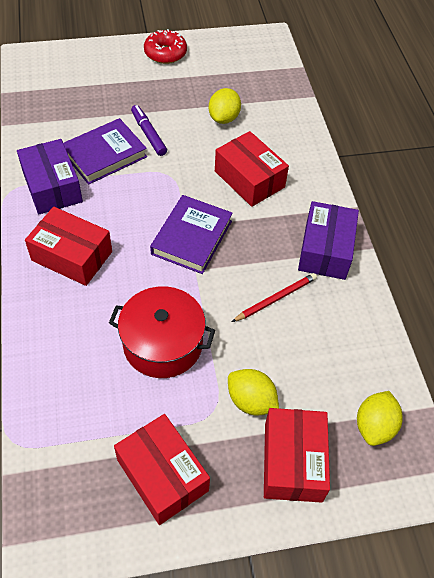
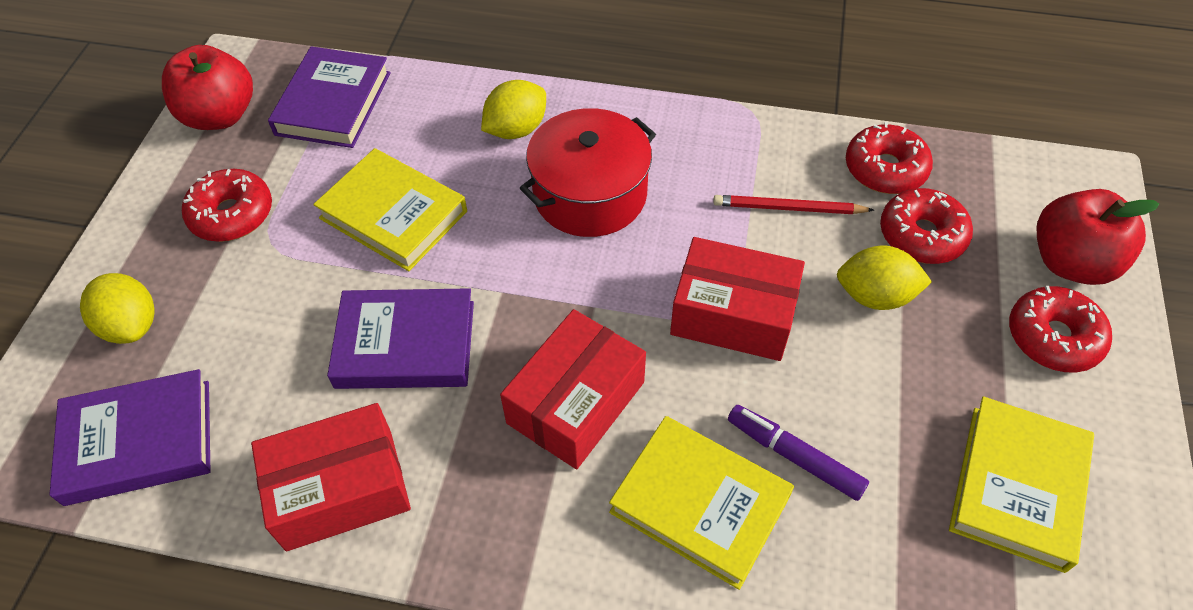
purple book: 2 -> 3
purple box: 2 -> 0
red apple: 0 -> 2
red box: 4 -> 3
red donut: 1 -> 4
yellow book: 0 -> 3

